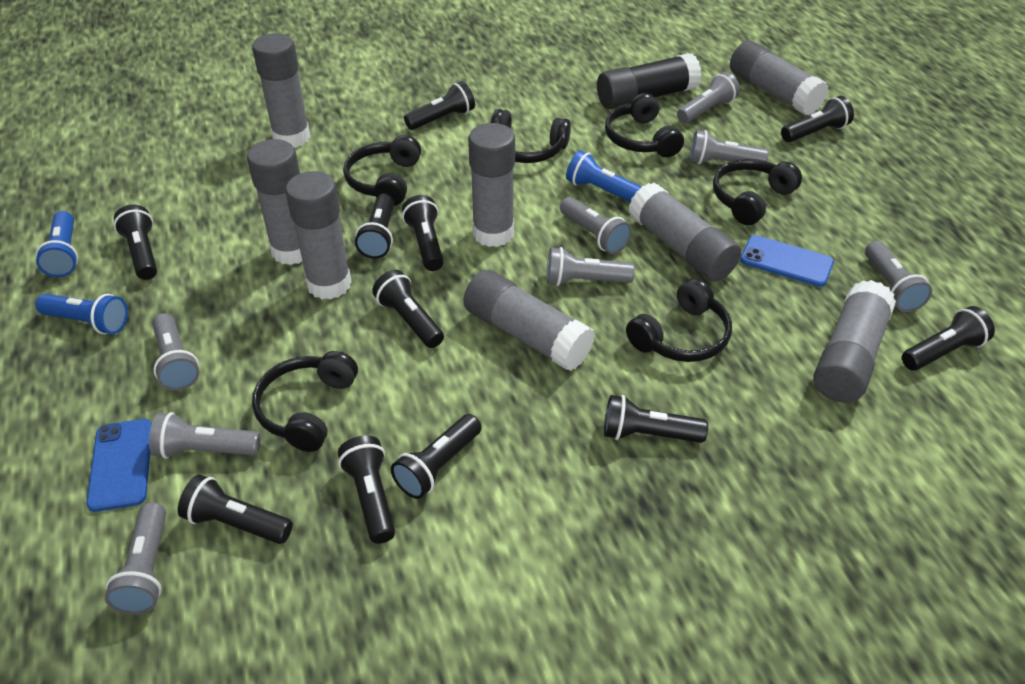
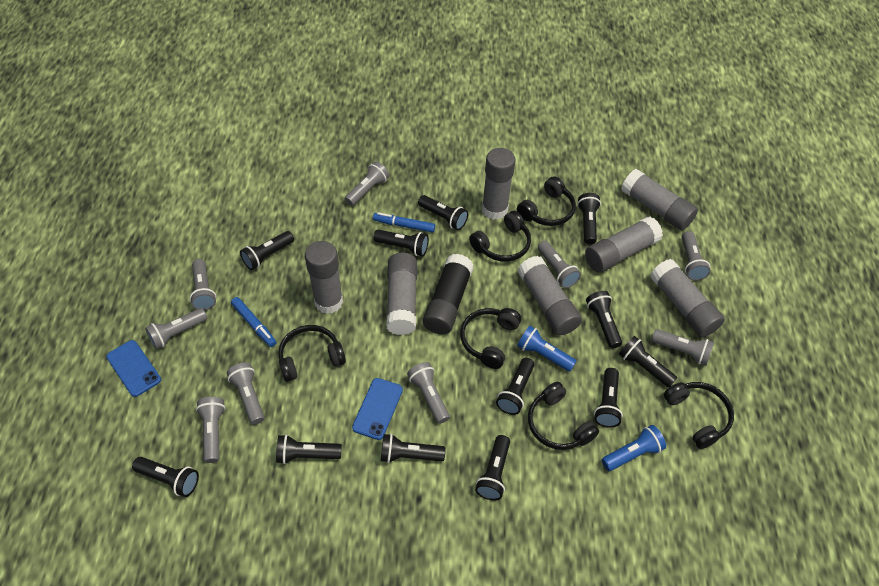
black flashlight: 11 -> 12
blue flashlight: 3 -> 2
blue marker: 0 -> 2
grey flashlight: 8 -> 9
grey glue stick: 8 -> 7

